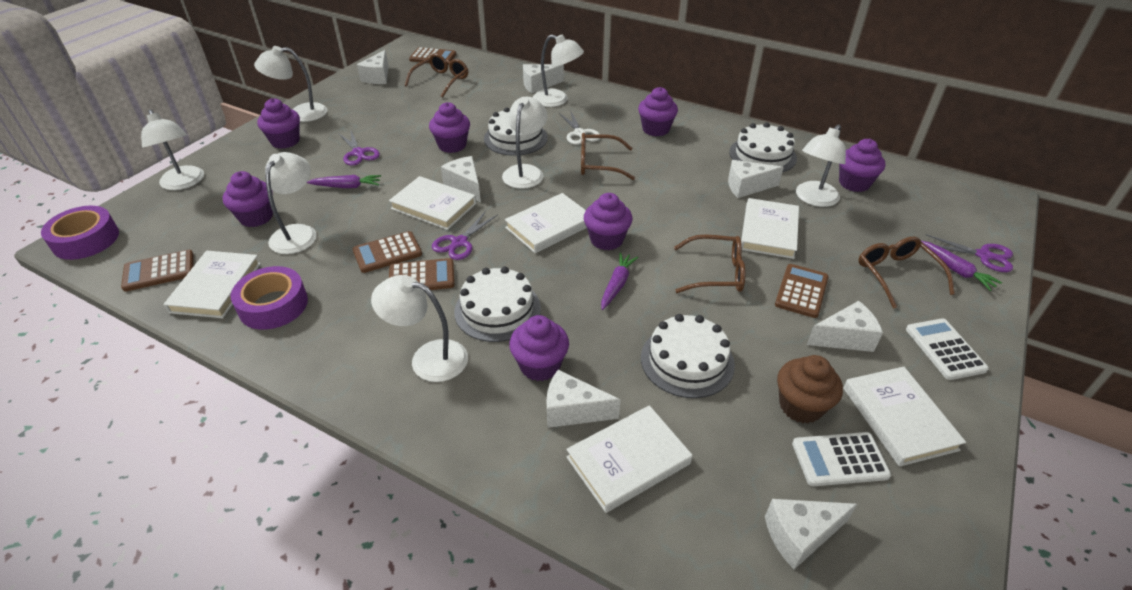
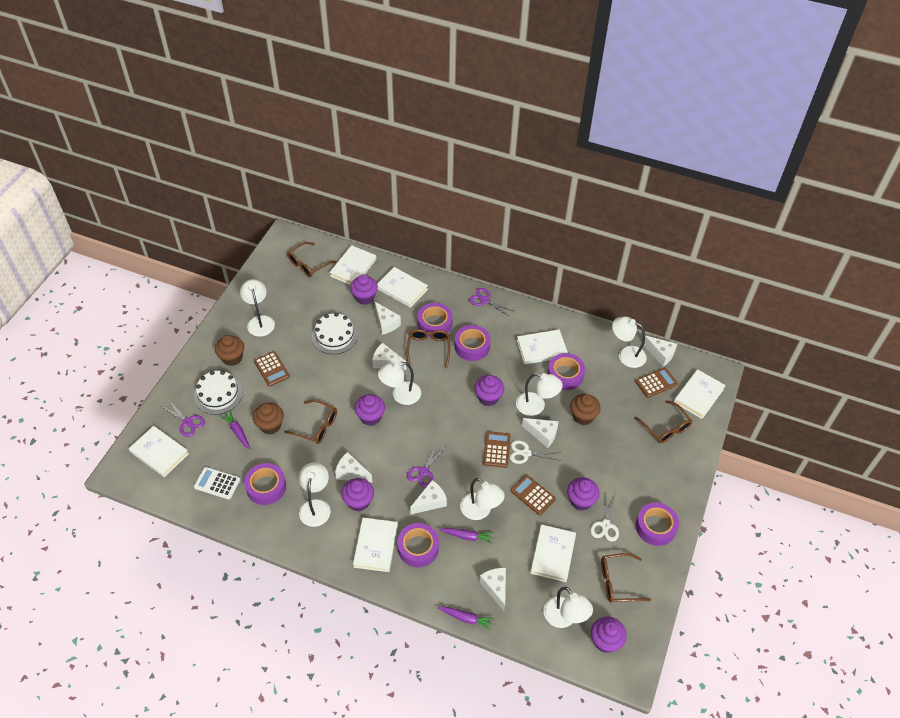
brown calculator: 5 -> 4
brown cupcake: 1 -> 3
brown glasses: 4 -> 5
purple cupcake: 7 -> 6
purple tape: 2 -> 6
white book: 6 -> 7
white cake: 4 -> 2
white calculator: 2 -> 1
white scissors: 1 -> 2

